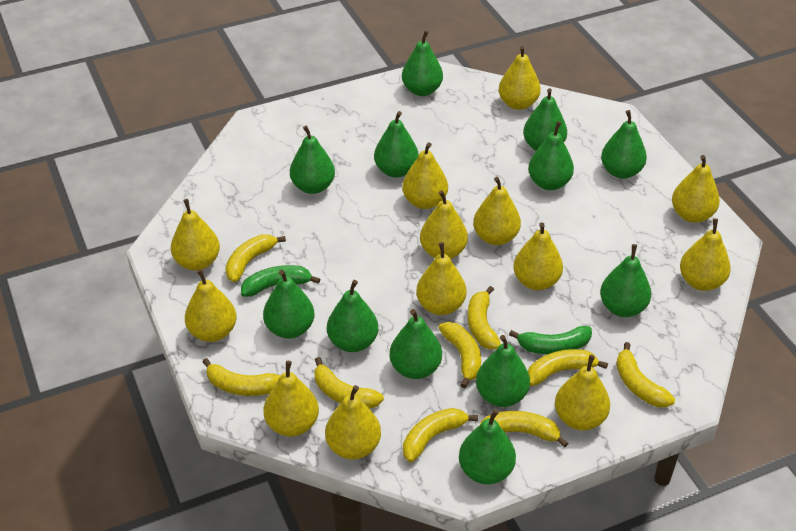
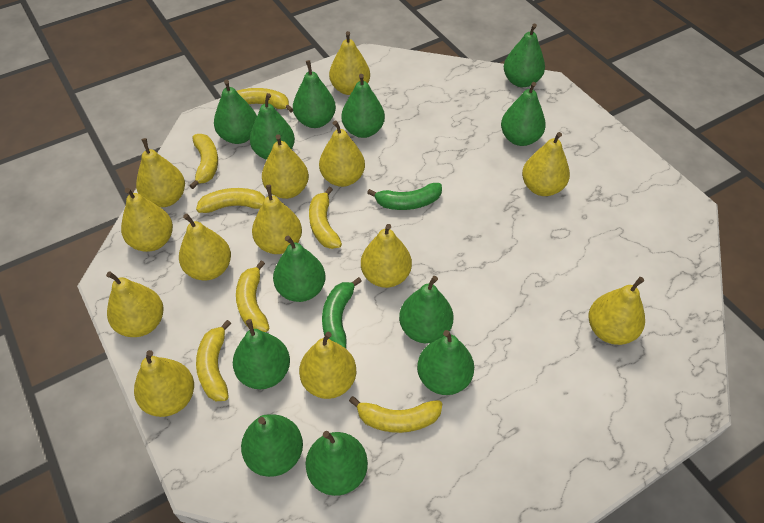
yellow banana: 9 -> 7

